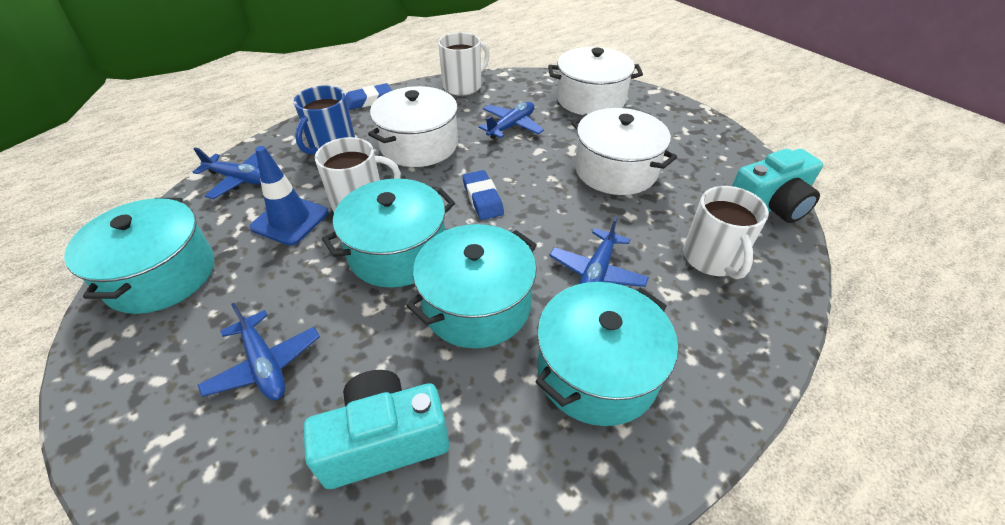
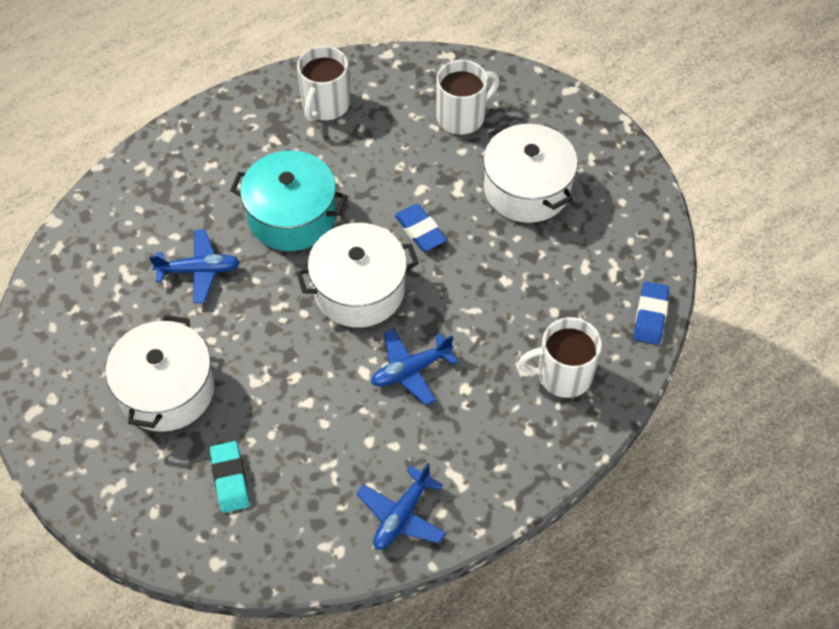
blue mug: 1 -> 0
blue plane: 4 -> 3
blue traffic cone: 1 -> 0
turquoise camera: 2 -> 0
turquoise eraser: 0 -> 1
turquoise pot: 4 -> 1

